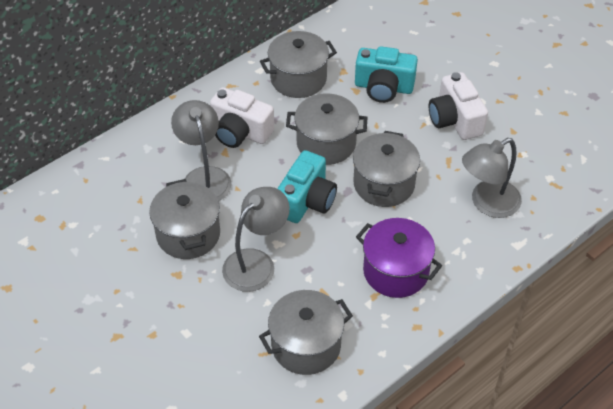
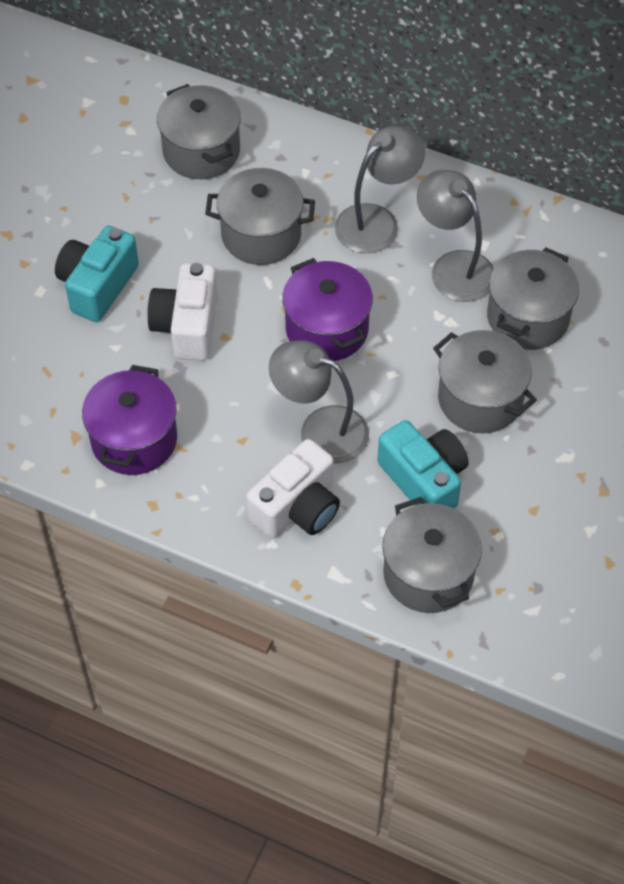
purple pot: 1 -> 2

